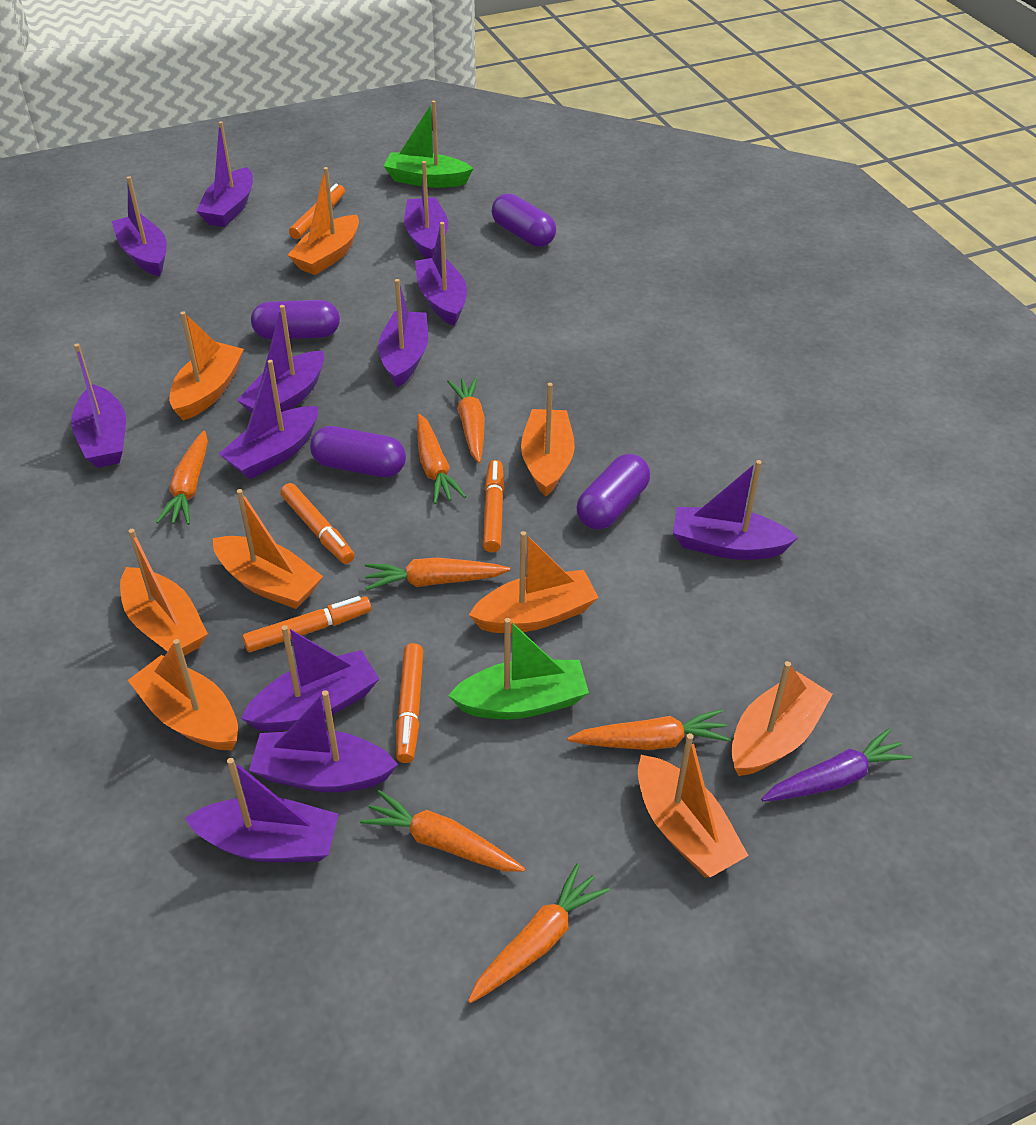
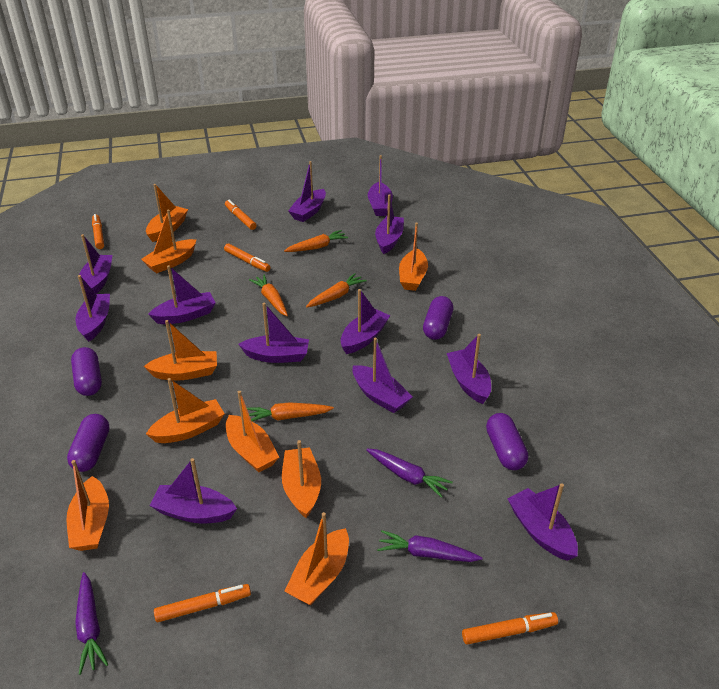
green boat: 2 -> 0
orange carrot: 7 -> 4
purple carrot: 1 -> 3

